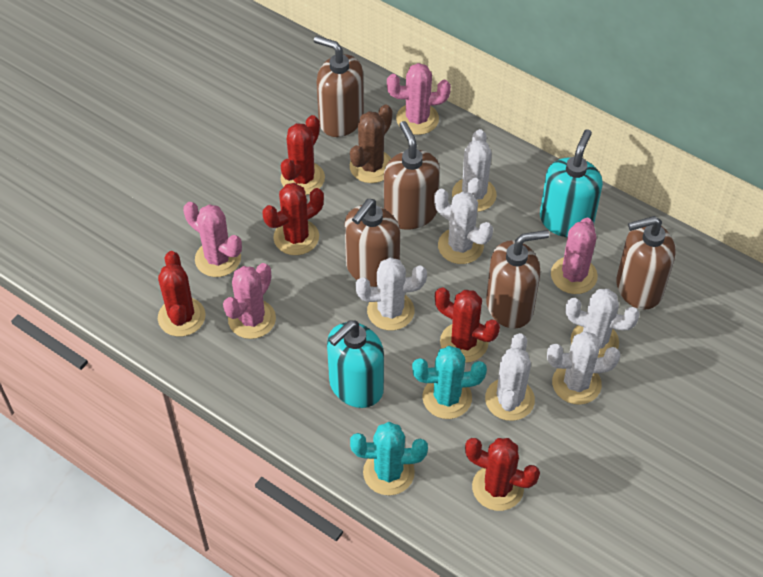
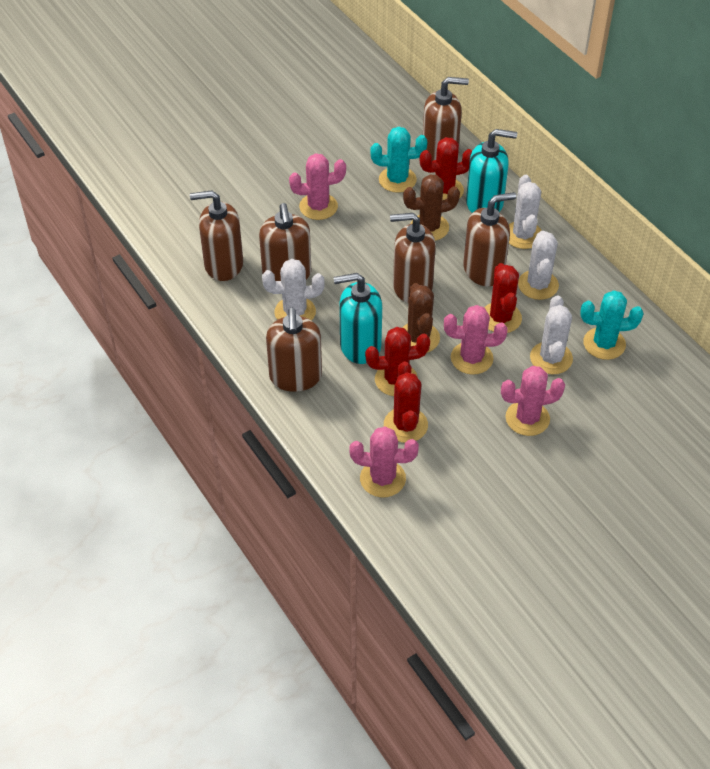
brown cactus: 1 -> 2
brown soap dispenser: 5 -> 6
red cactus: 5 -> 4
white cactus: 6 -> 4

